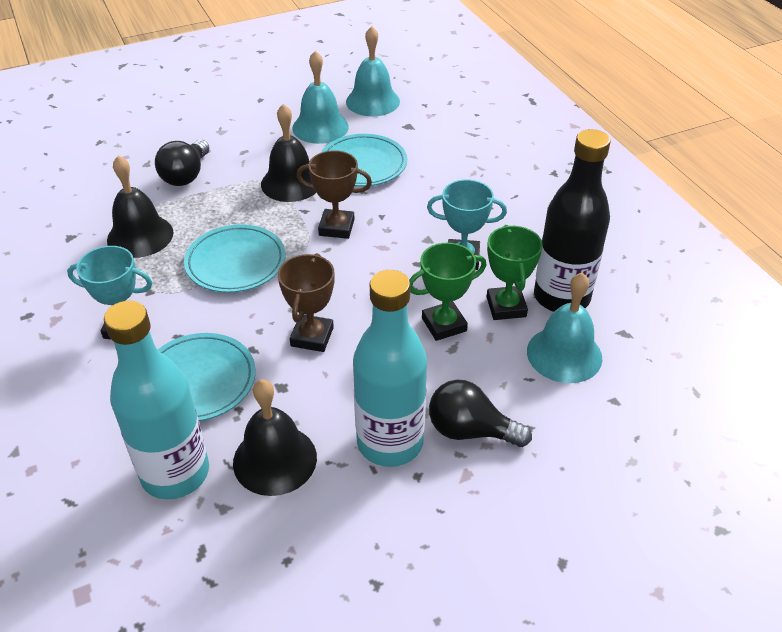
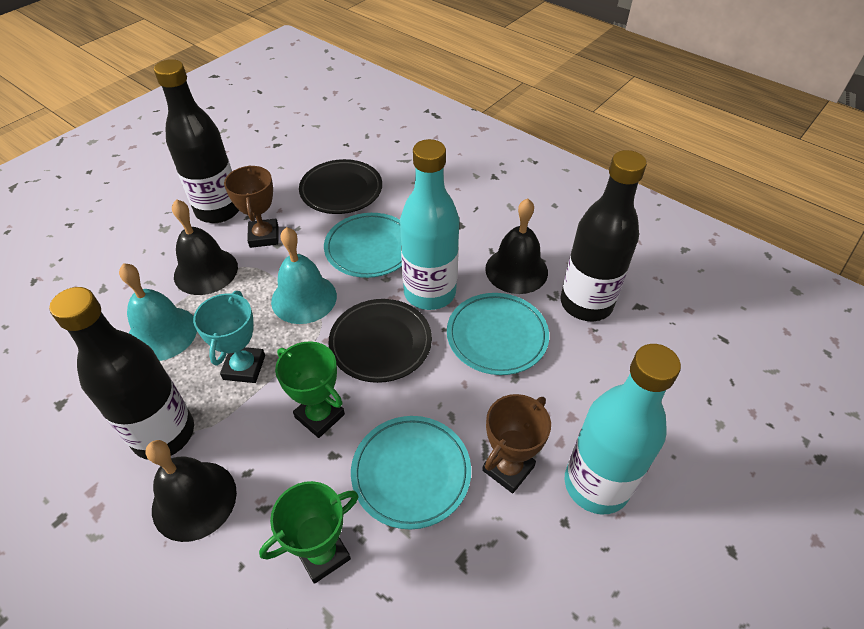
black bottle: 1 -> 3
black light bulb: 2 -> 0
black plate: 0 -> 2
turquoise bell: 3 -> 2
turquoise trophy: 2 -> 1

